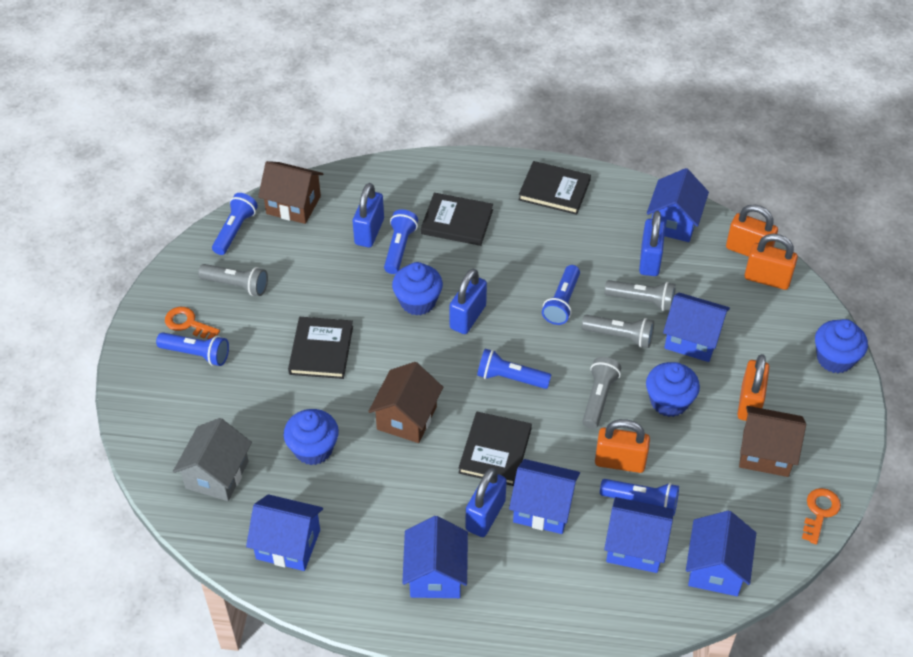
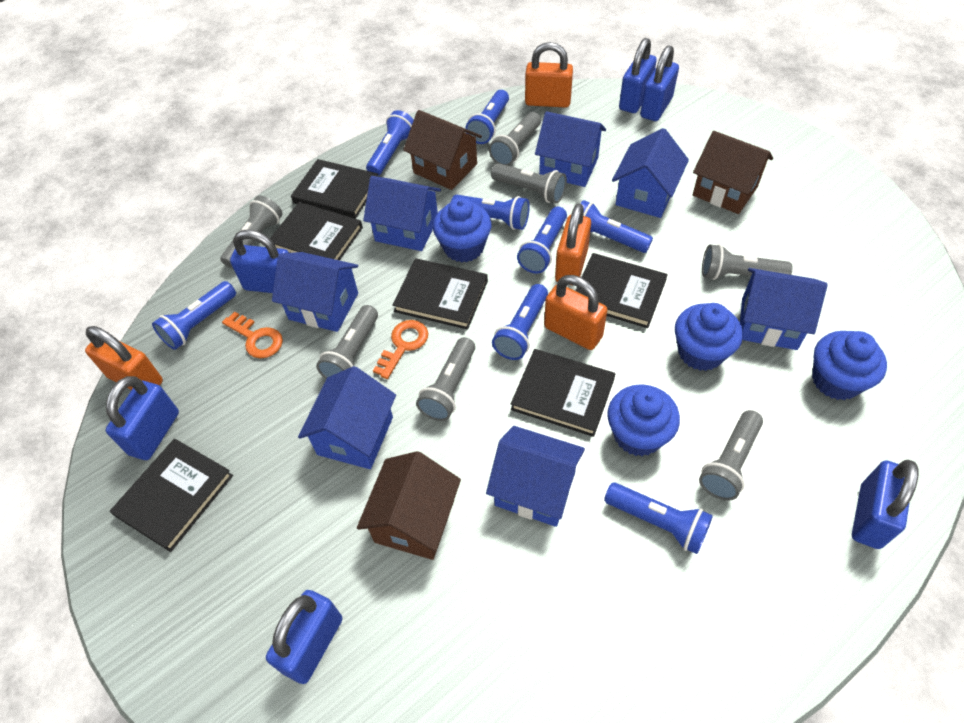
black book: 4 -> 6
blue flashlight: 6 -> 8
blue padlock: 4 -> 6
grey flashlight: 4 -> 7
grey house: 1 -> 0

